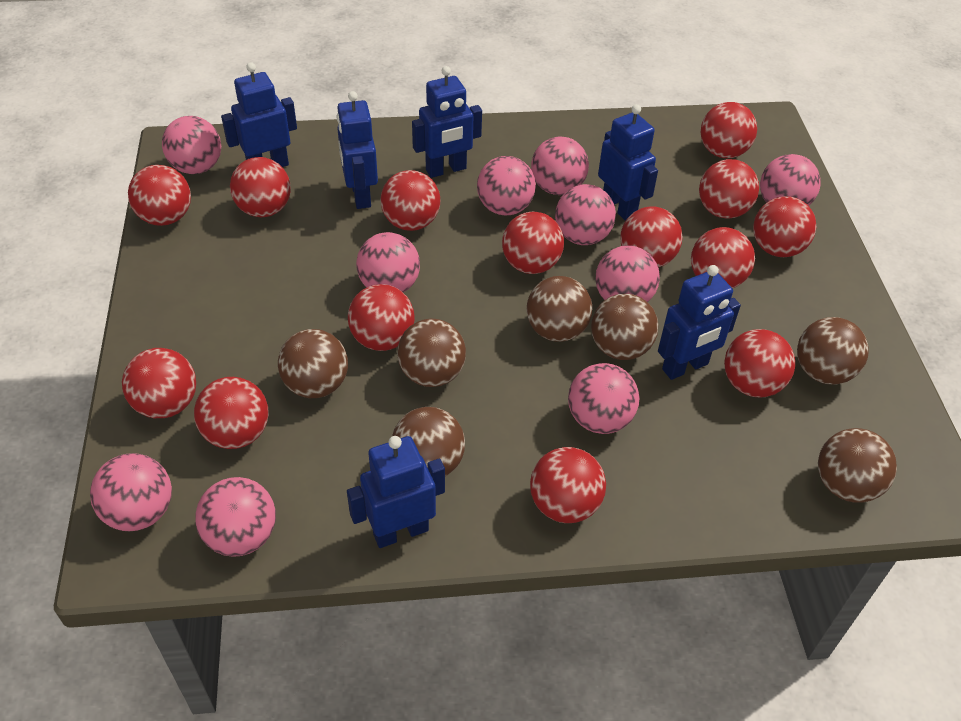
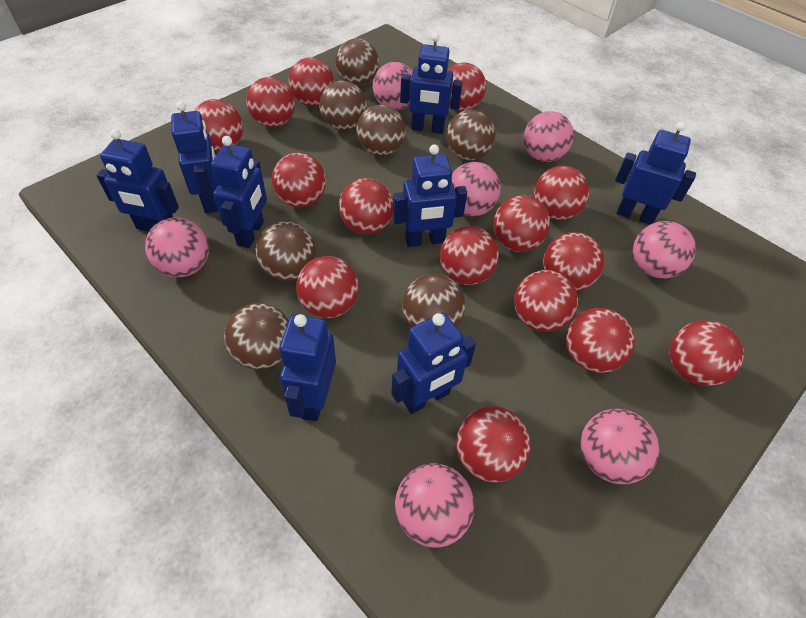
blue robot: 6 -> 8
pink ball: 10 -> 7
red ball: 14 -> 15

